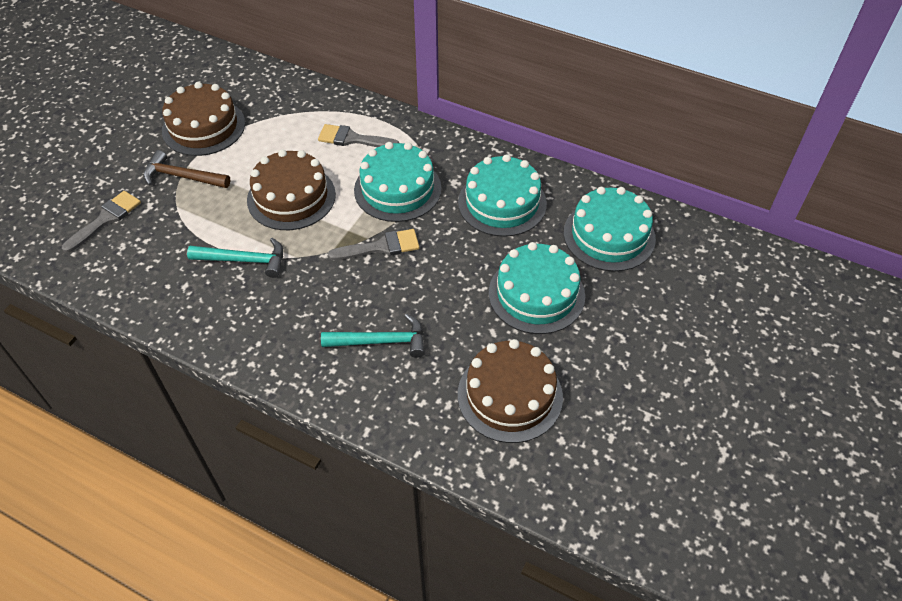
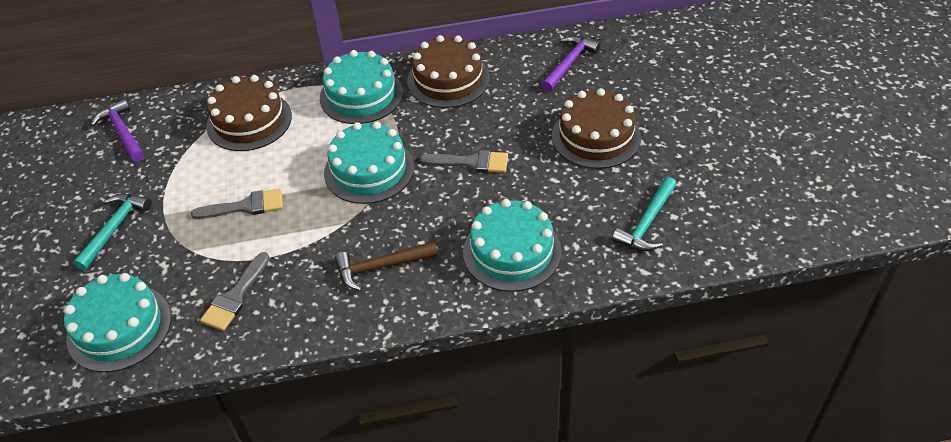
purple hammer: 0 -> 2

